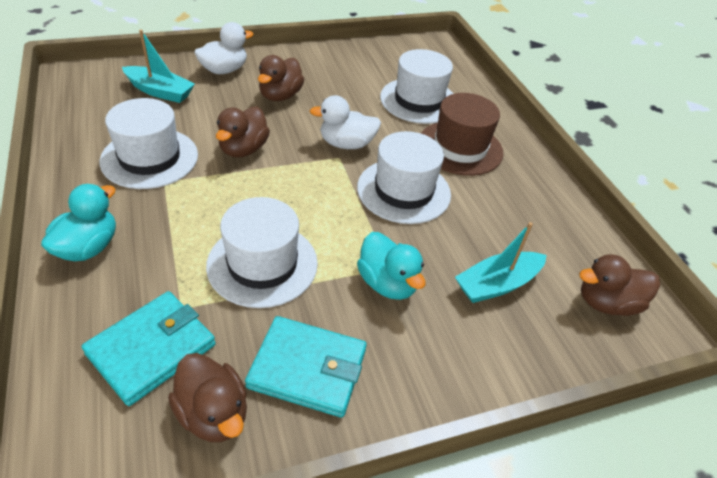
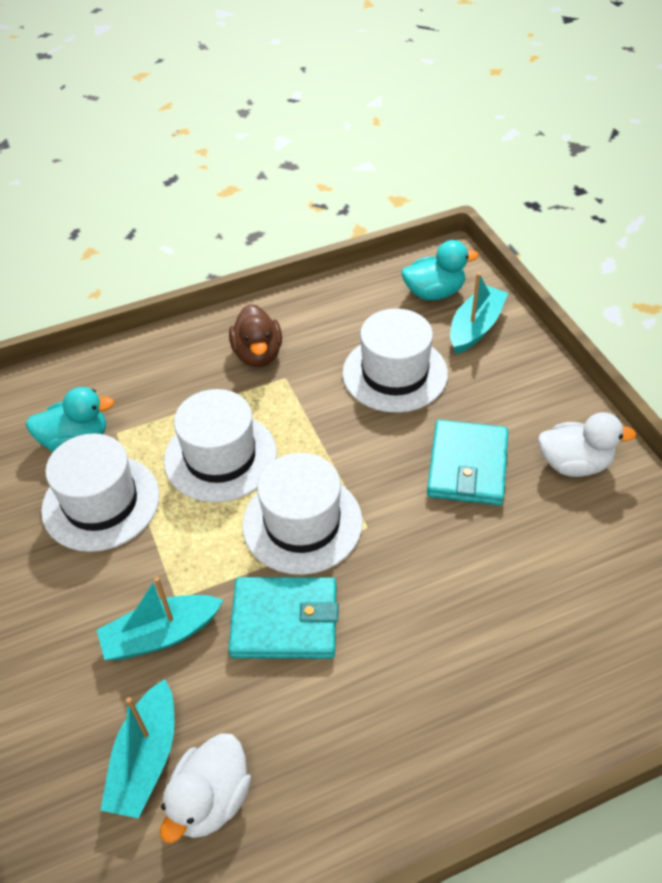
brown duck: 4 -> 1
brown hat: 1 -> 0
turquoise boat: 2 -> 3

